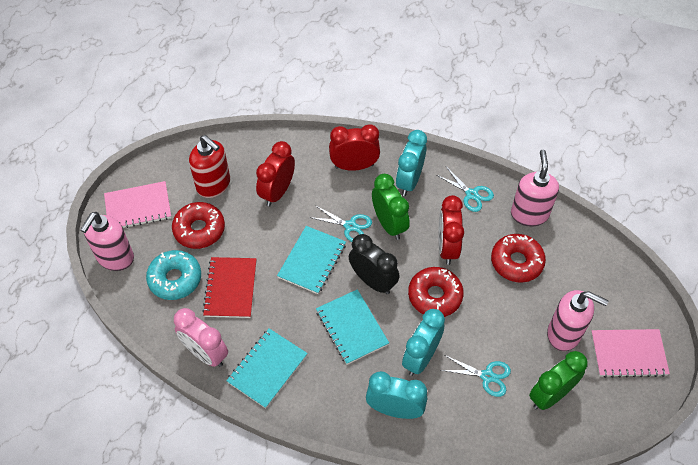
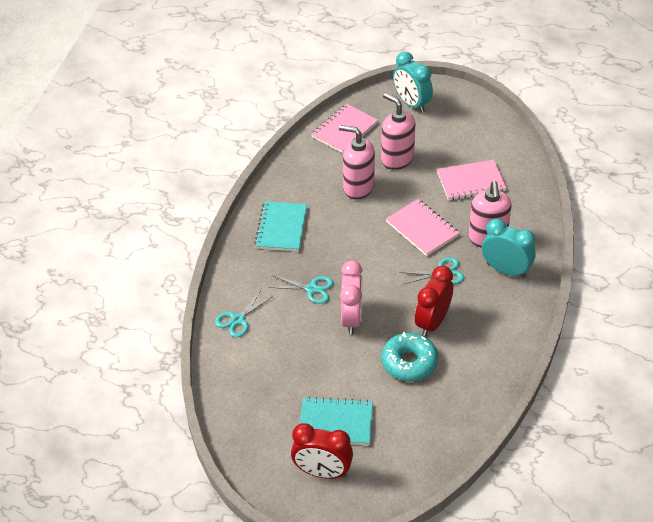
black clock: 1 -> 0
green clock: 2 -> 0
pink notebook: 2 -> 3
red clock: 3 -> 2
red donut: 3 -> 0
red notebook: 1 -> 0
red soap dispenser: 1 -> 0
turquoise clock: 3 -> 2
turquoise notebook: 3 -> 2

